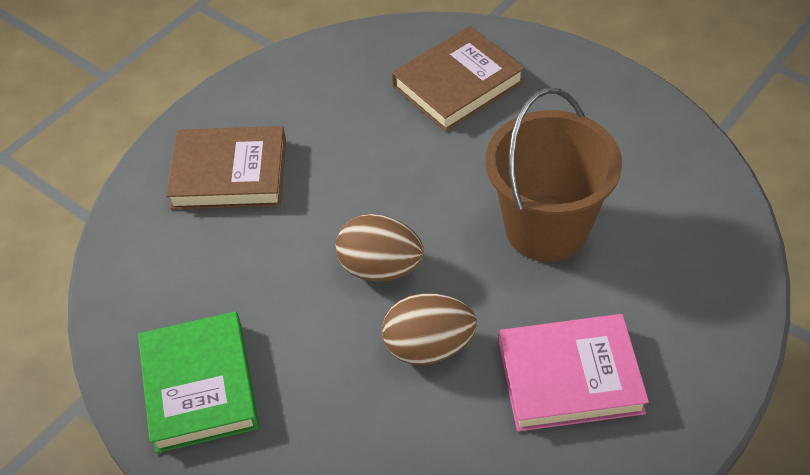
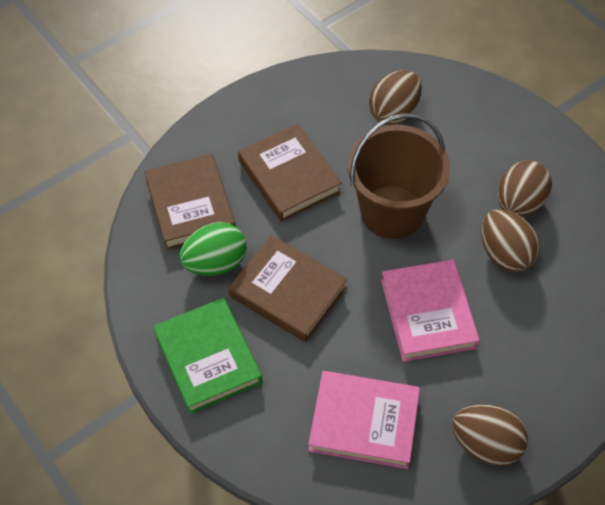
brown book: 2 -> 3
brown egg: 2 -> 4
green egg: 0 -> 1
pink book: 1 -> 2

